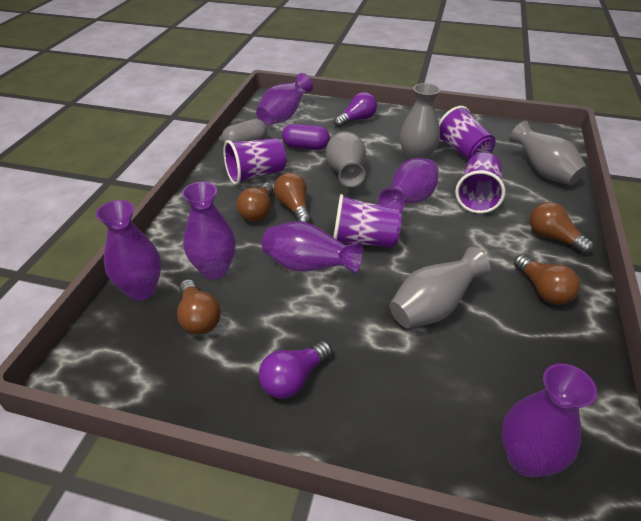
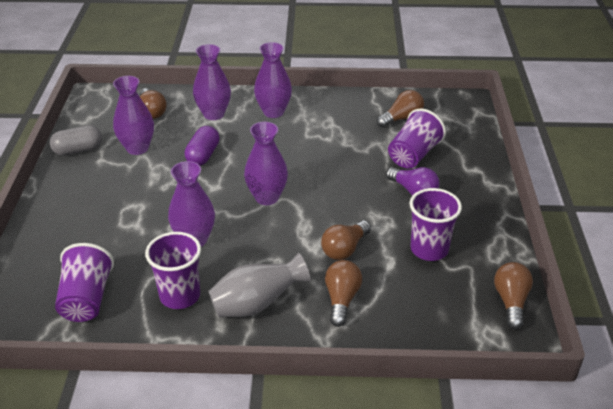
grey vase: 4 -> 1
purple light bulb: 2 -> 1
purple vase: 6 -> 5

